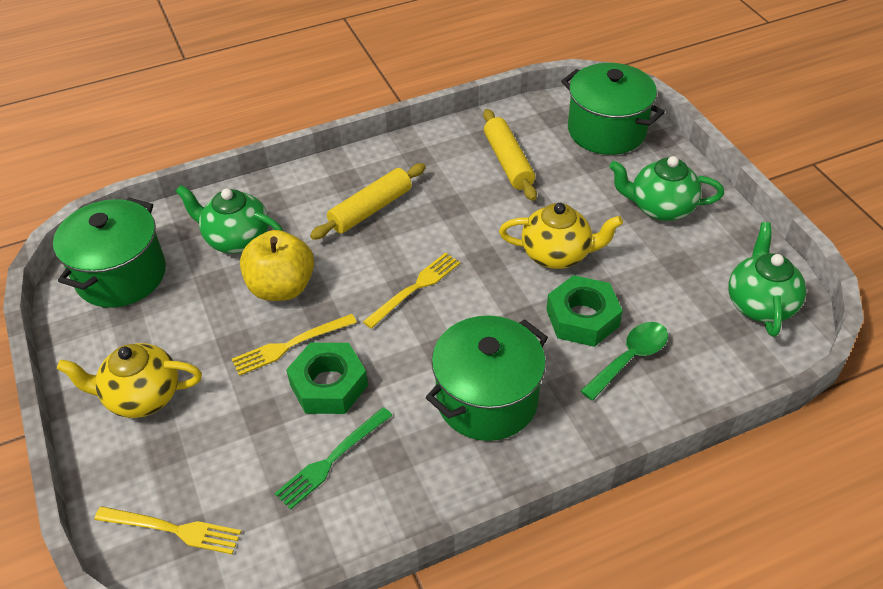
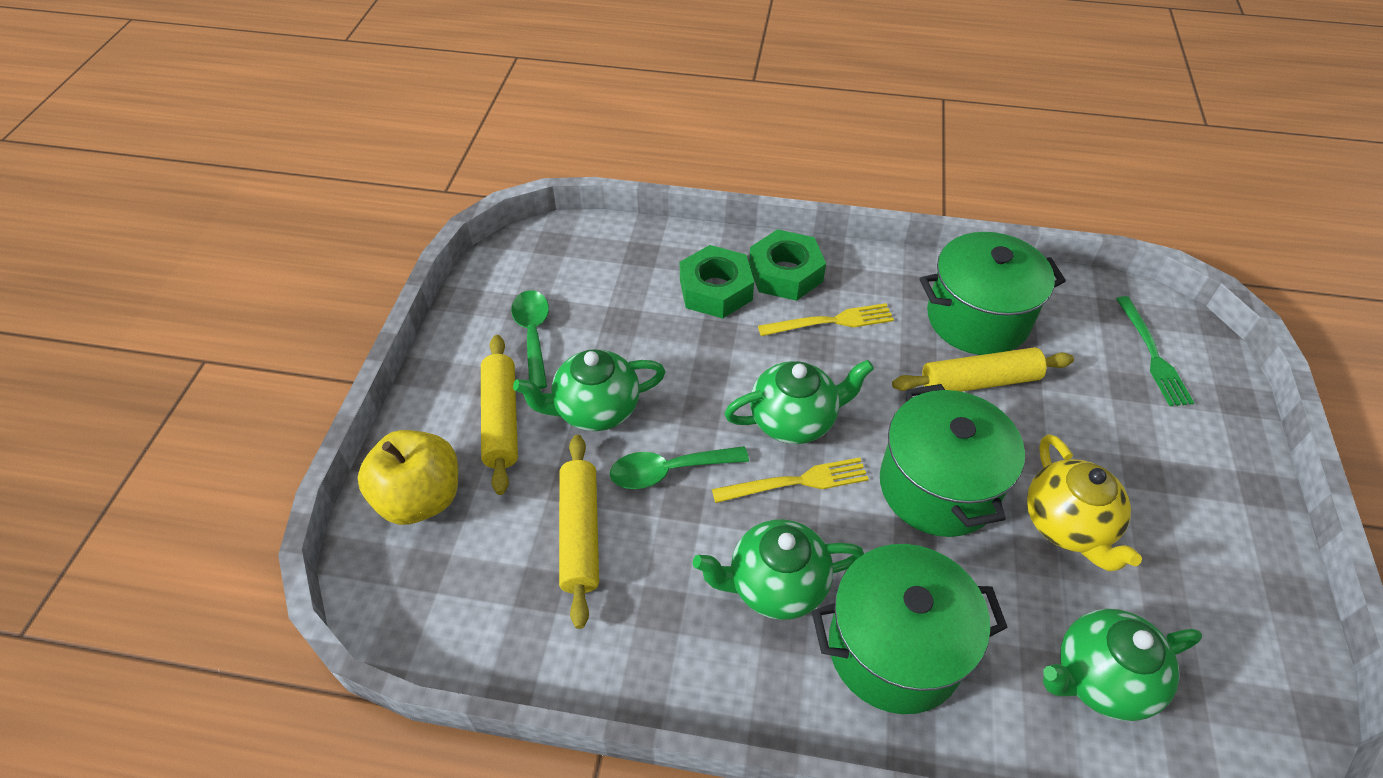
green spoon: 1 -> 2
green teapot: 3 -> 4
yellow fork: 3 -> 2
yellow rolling pin: 2 -> 3
yellow teapot: 2 -> 1

